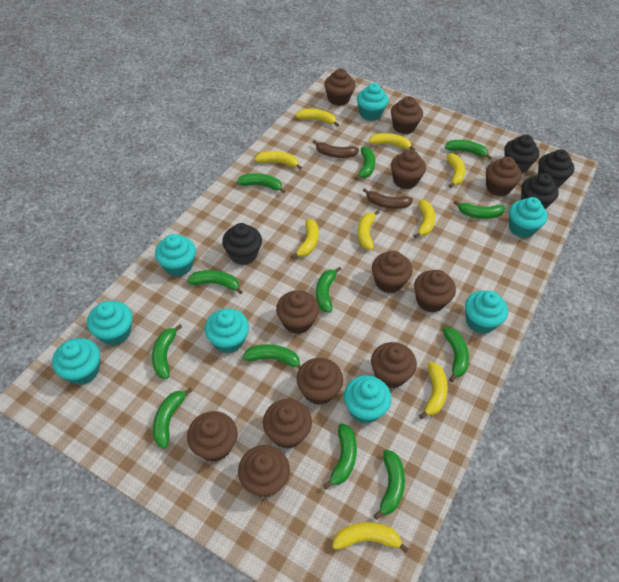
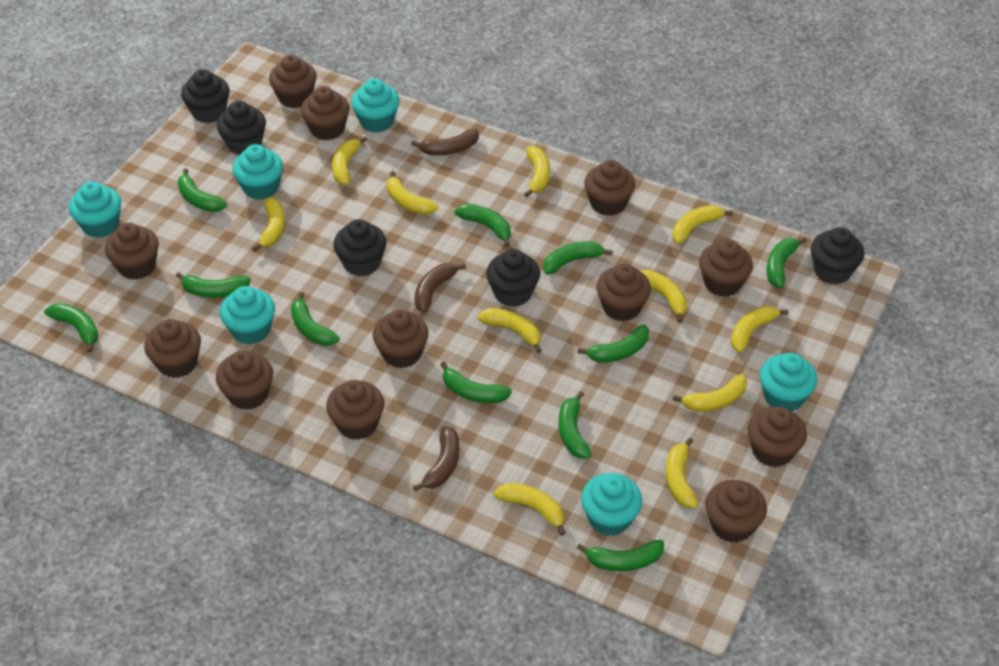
black cupcake: 4 -> 5
brown banana: 2 -> 3
green banana: 12 -> 11
turquoise cupcake: 8 -> 6
yellow banana: 9 -> 11

